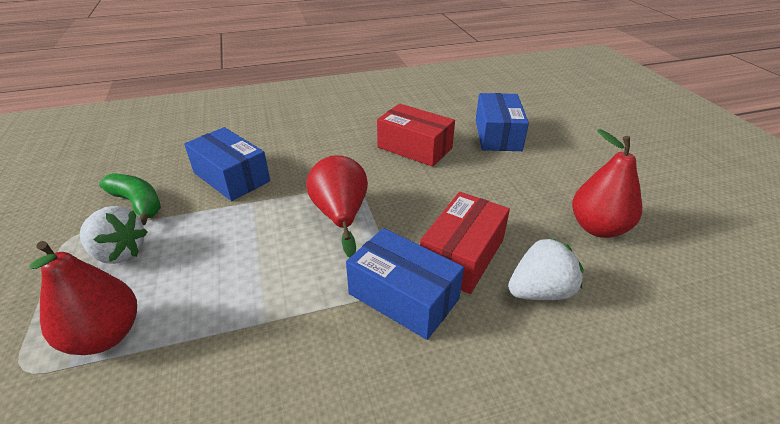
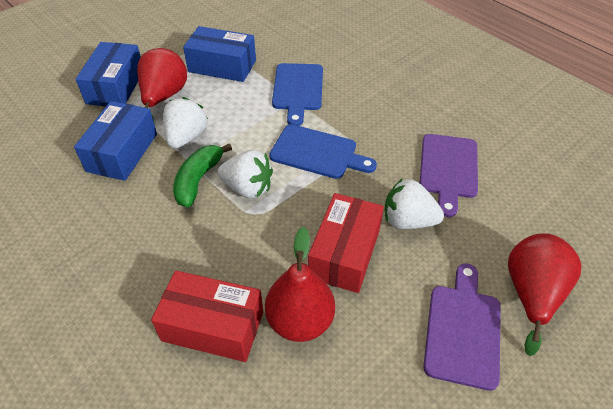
blue cutting board: 0 -> 2
purple cutting board: 0 -> 2
white strawberry: 2 -> 3

